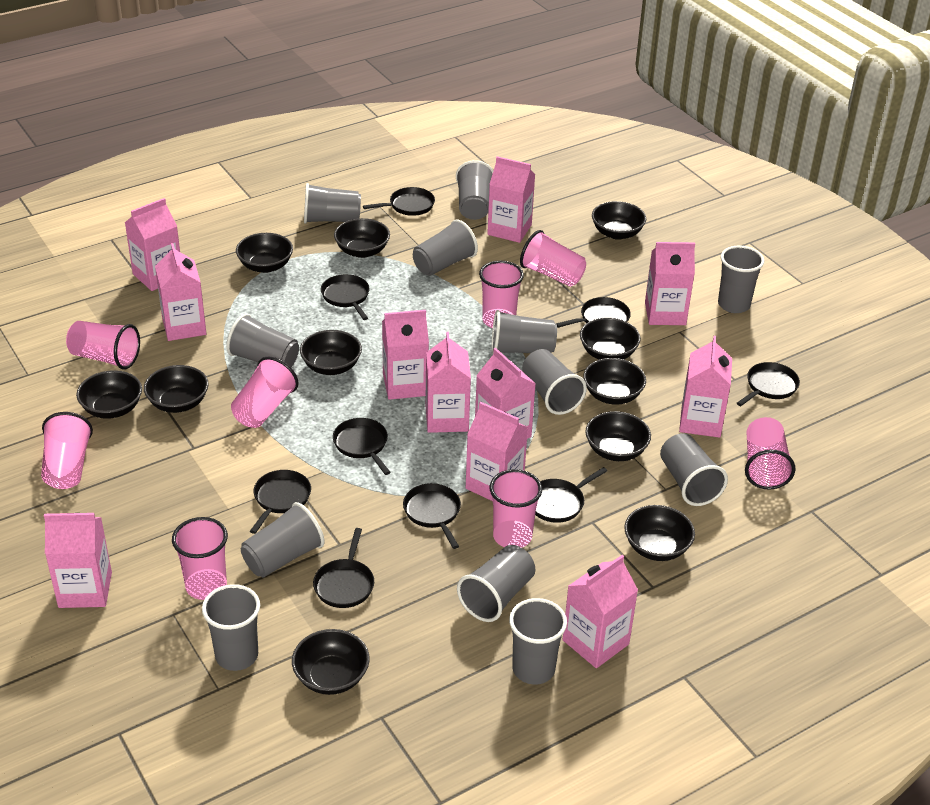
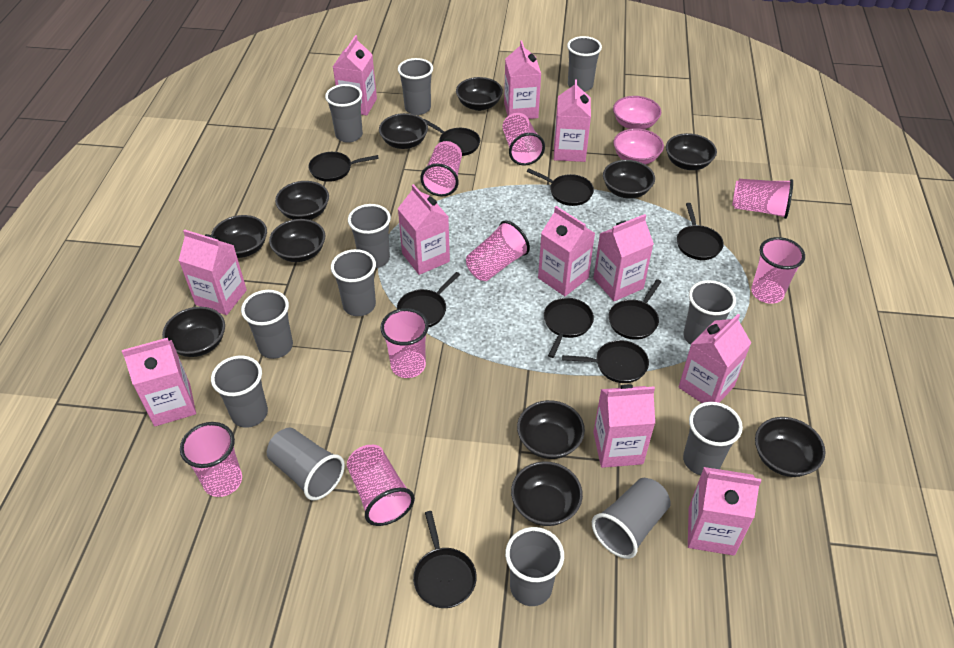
pink bowl: 0 -> 2

